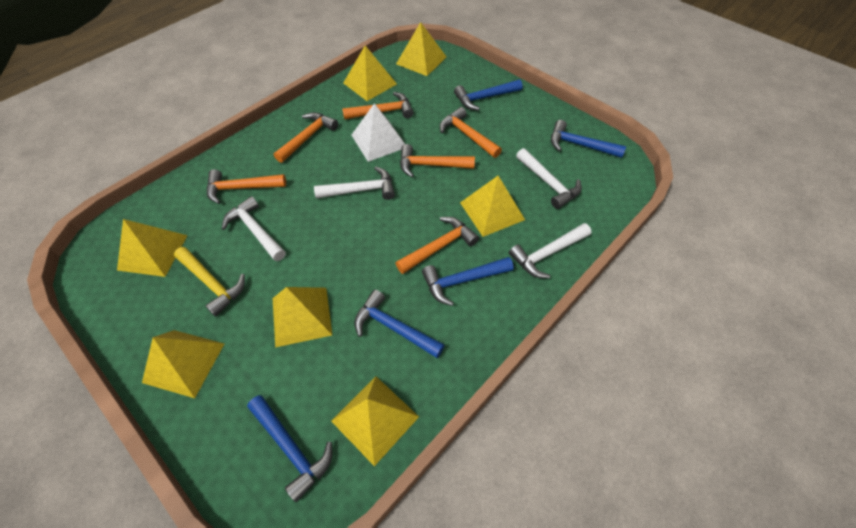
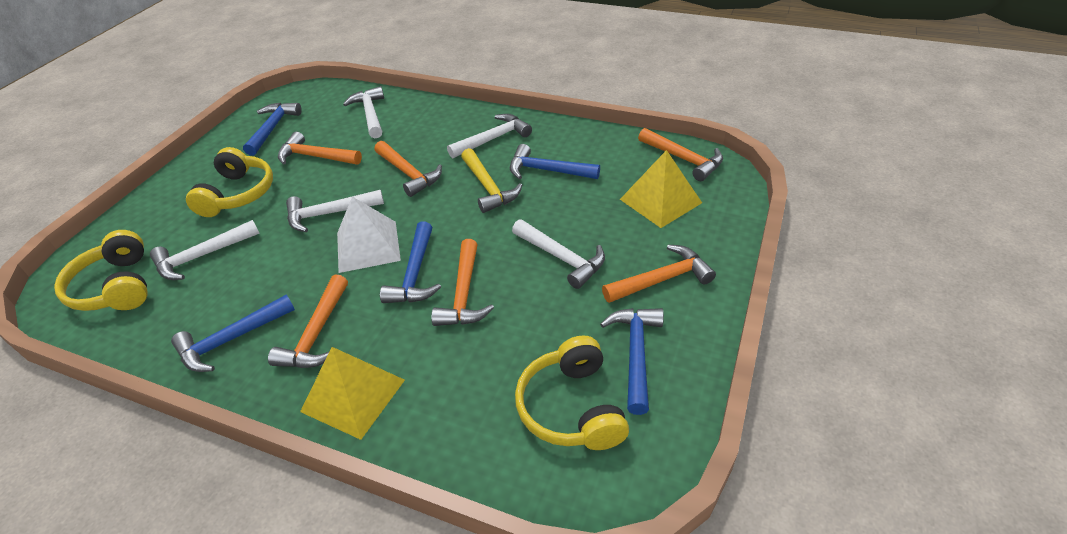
white hammer: 4 -> 5
yellow headphones: 0 -> 3
yellow pyramid: 7 -> 2

